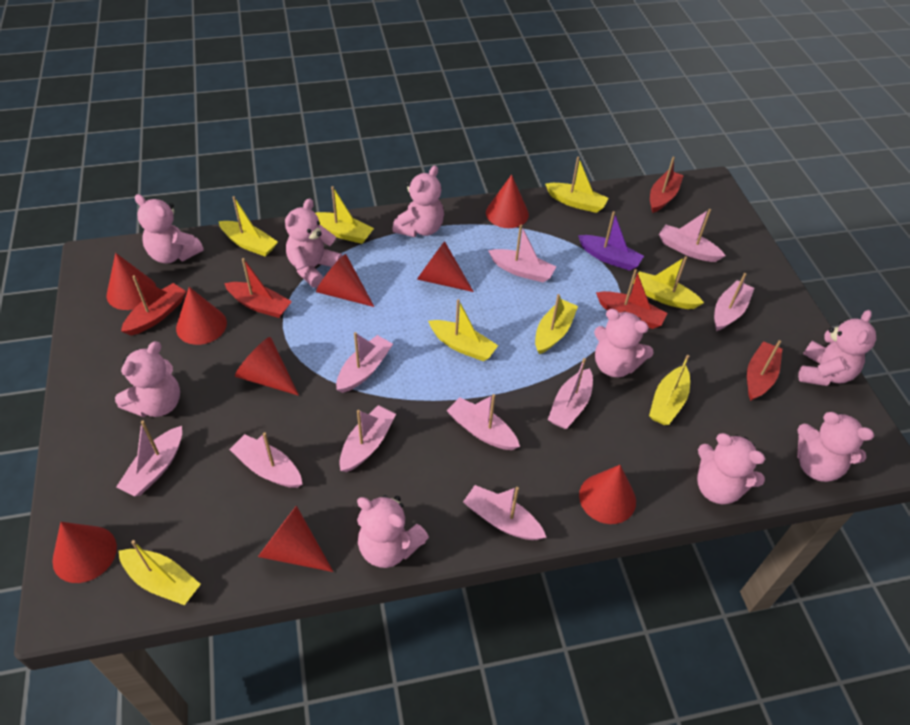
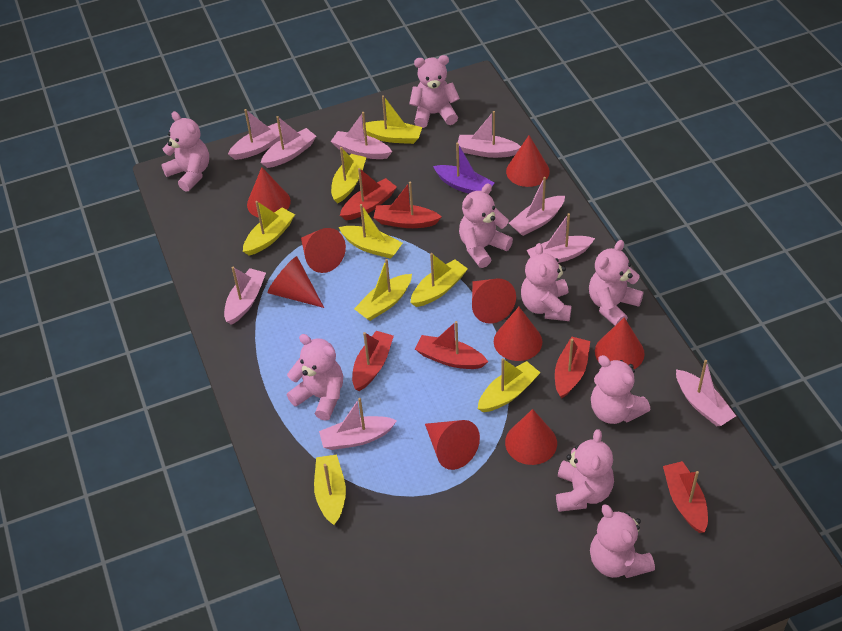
pink boat: 10 -> 9
red boat: 5 -> 6

